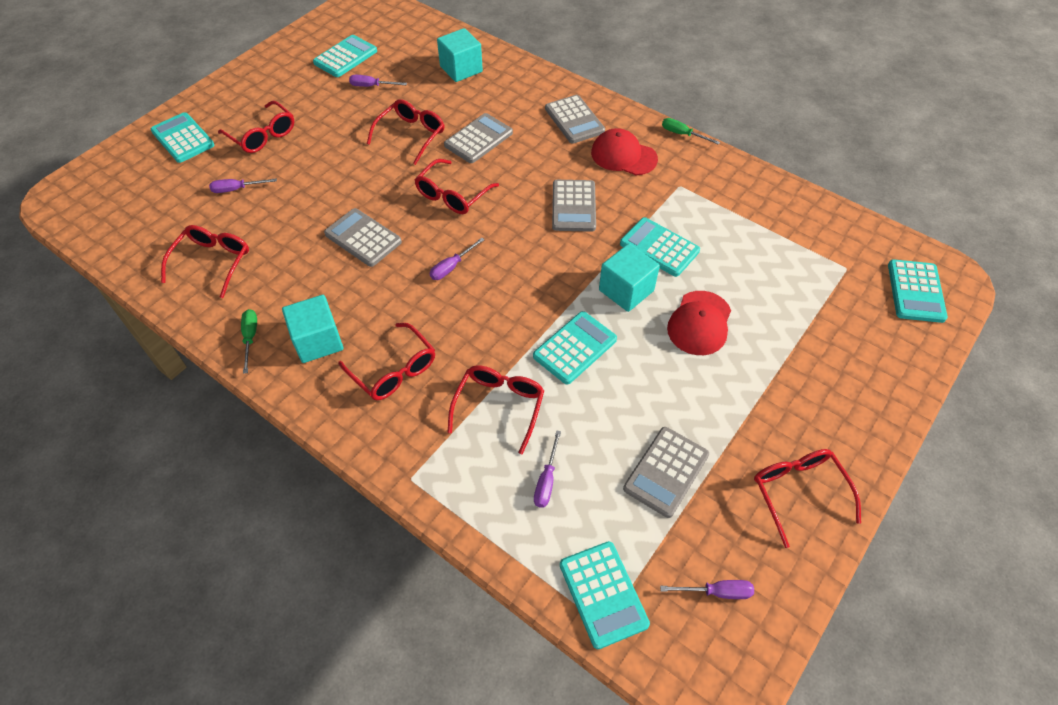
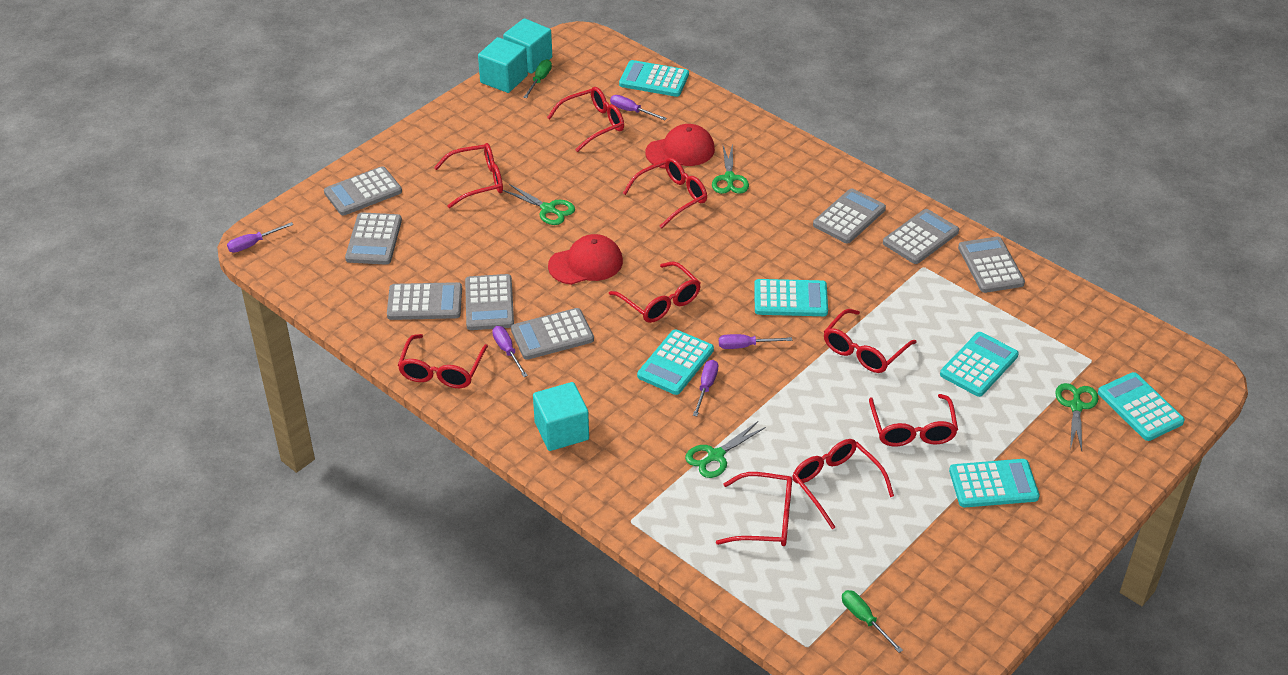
green scissors: 0 -> 4
grey calculator: 5 -> 8
red glasses: 7 -> 9

